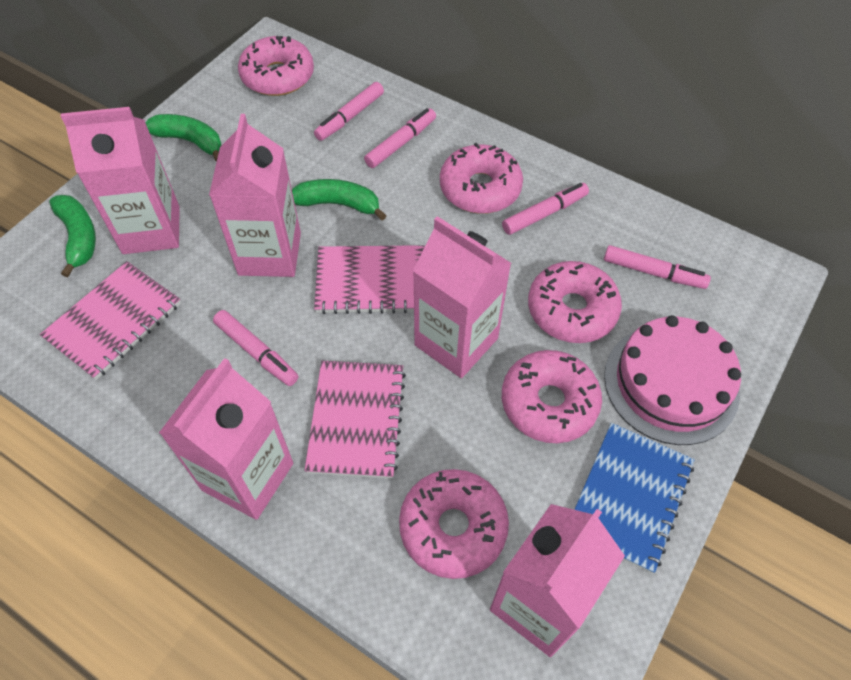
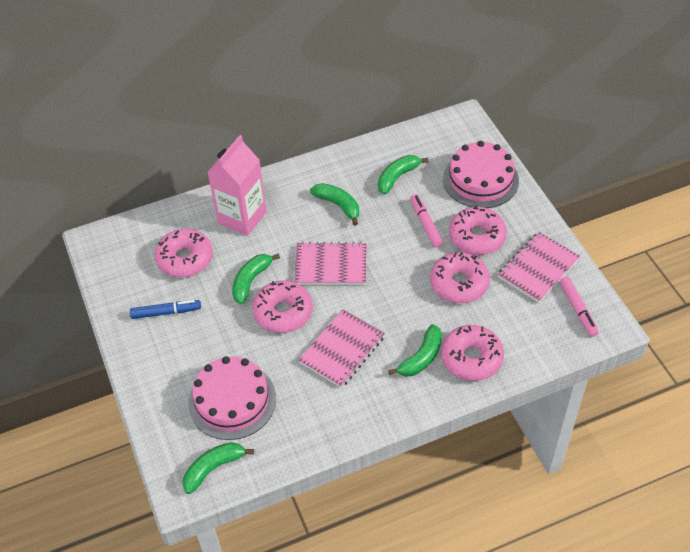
blue marker: 0 -> 1
blue notebook: 1 -> 0
green banana: 3 -> 5
pink cake: 1 -> 2
pink carton: 5 -> 1
pink marker: 5 -> 2

